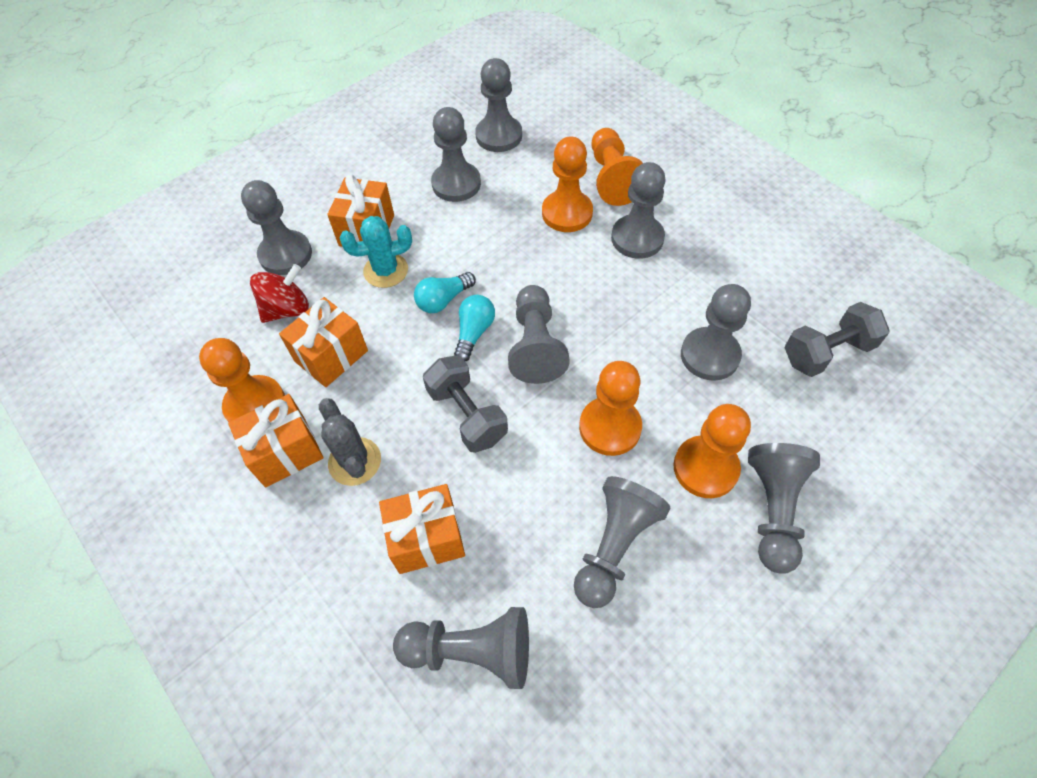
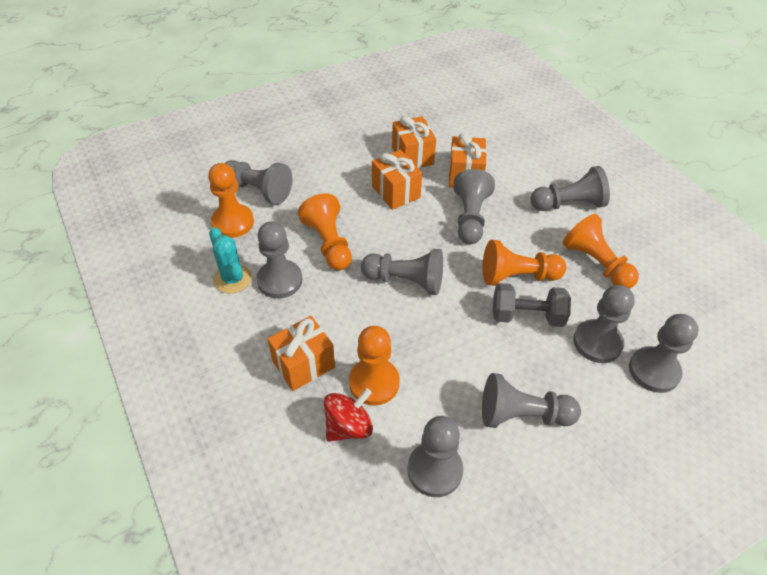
grey cactus: 1 -> 0
grey dumbbell: 2 -> 1
turquoise light bulb: 2 -> 0

